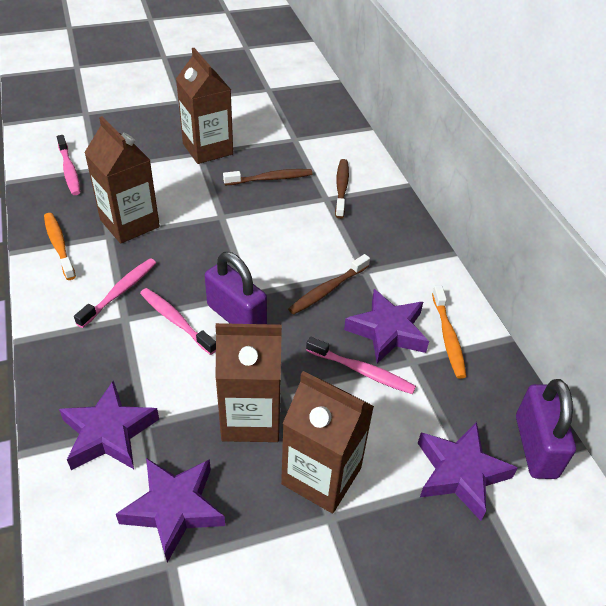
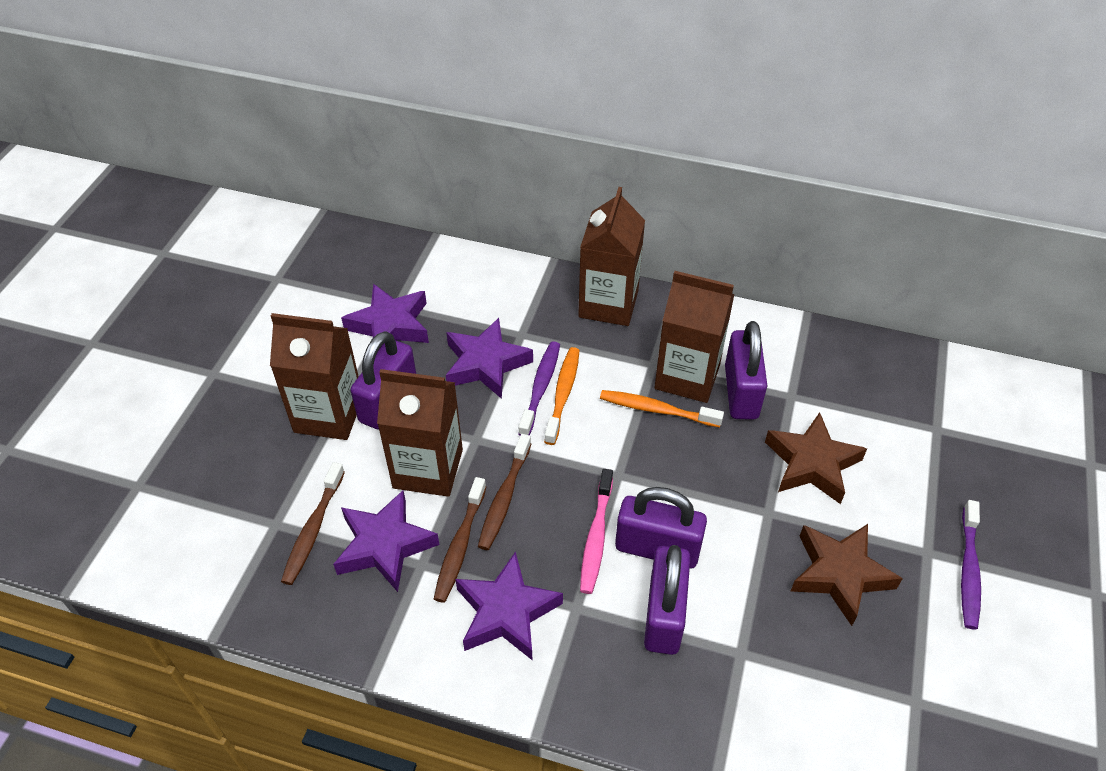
brown star: 0 -> 2
pink toothbrush: 4 -> 1
purple padlock: 2 -> 4
purple toothbrush: 0 -> 2

